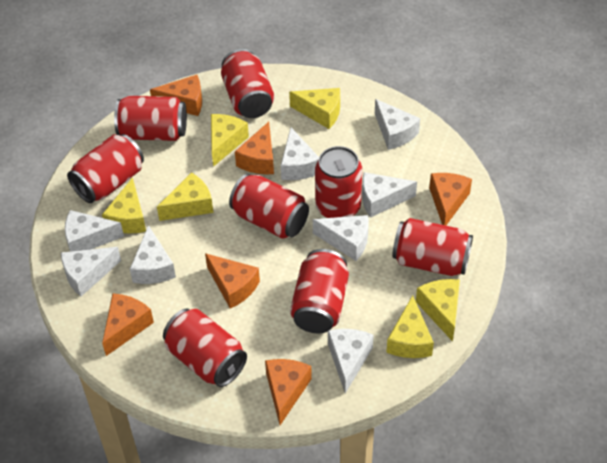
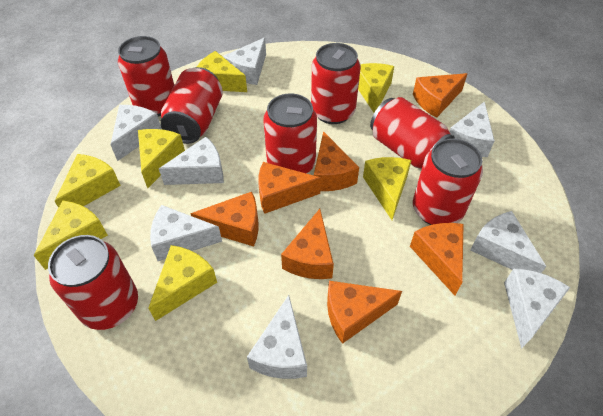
orange cheese: 6 -> 7
red can: 8 -> 7
yellow cheese: 6 -> 7

